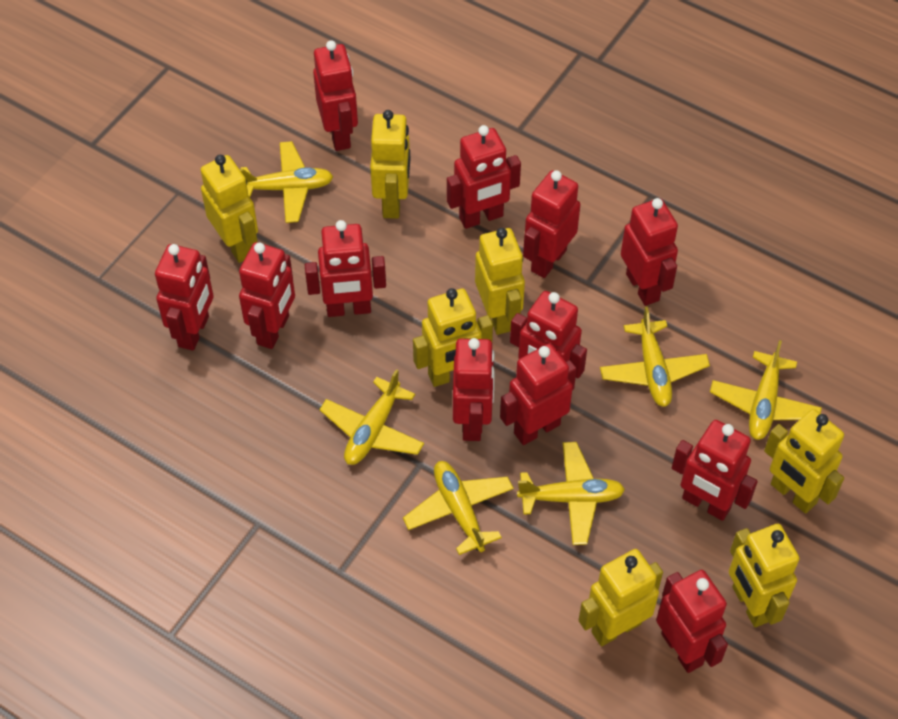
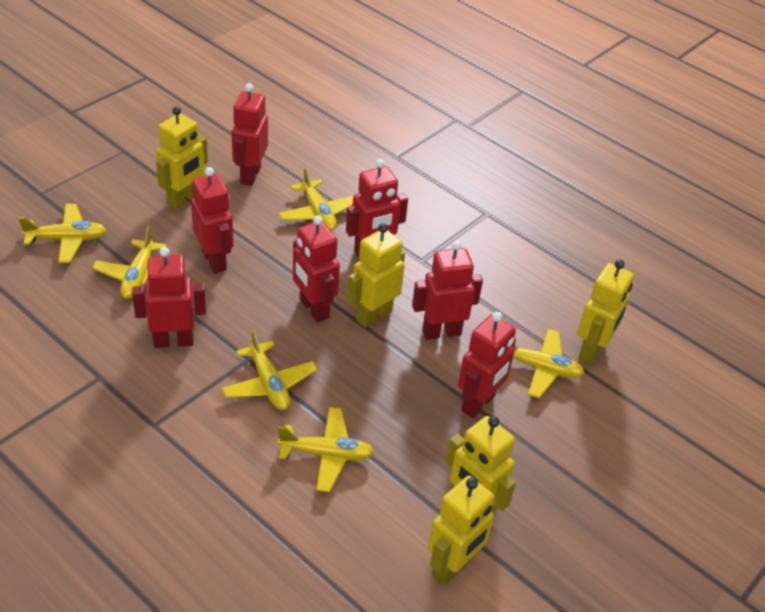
red robot: 12 -> 7
yellow robot: 7 -> 5

